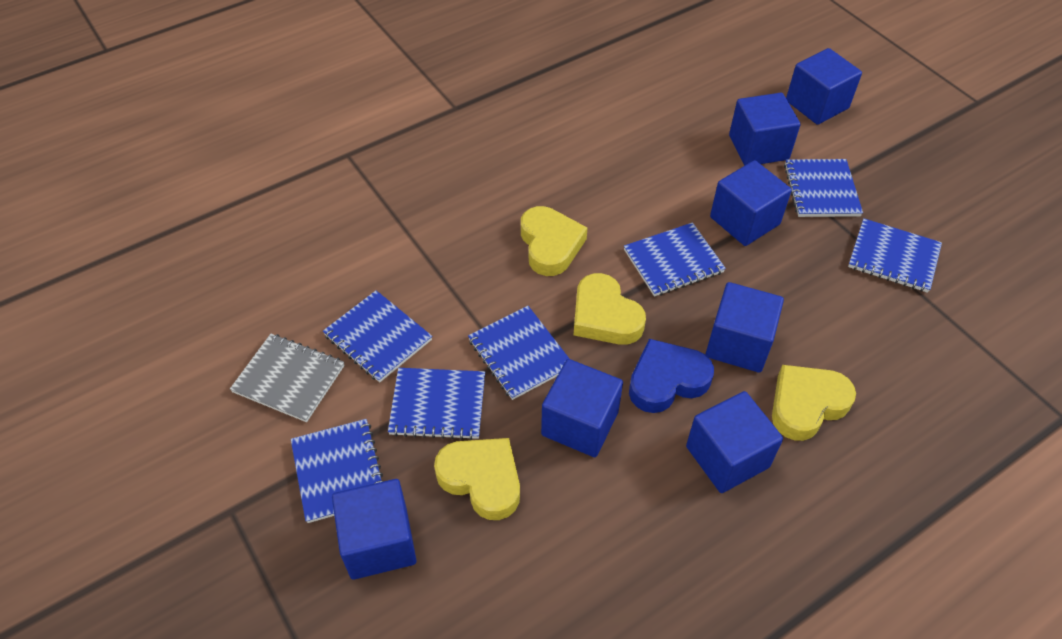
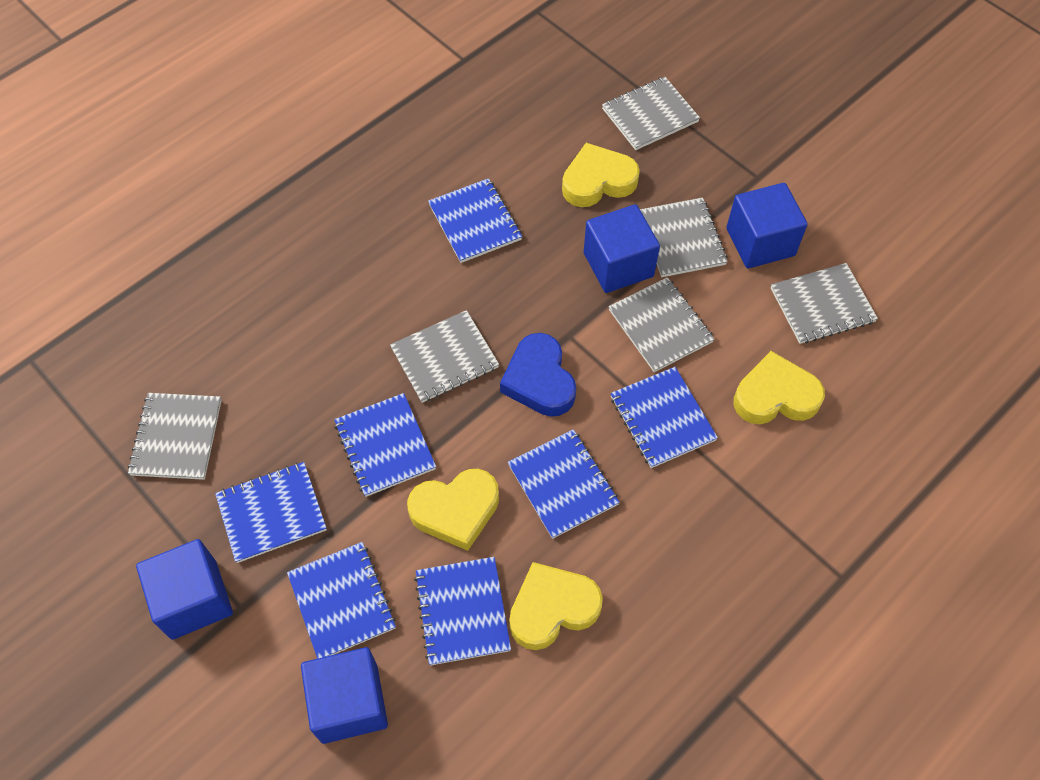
blue cube: 7 -> 4
grey notebook: 1 -> 6

